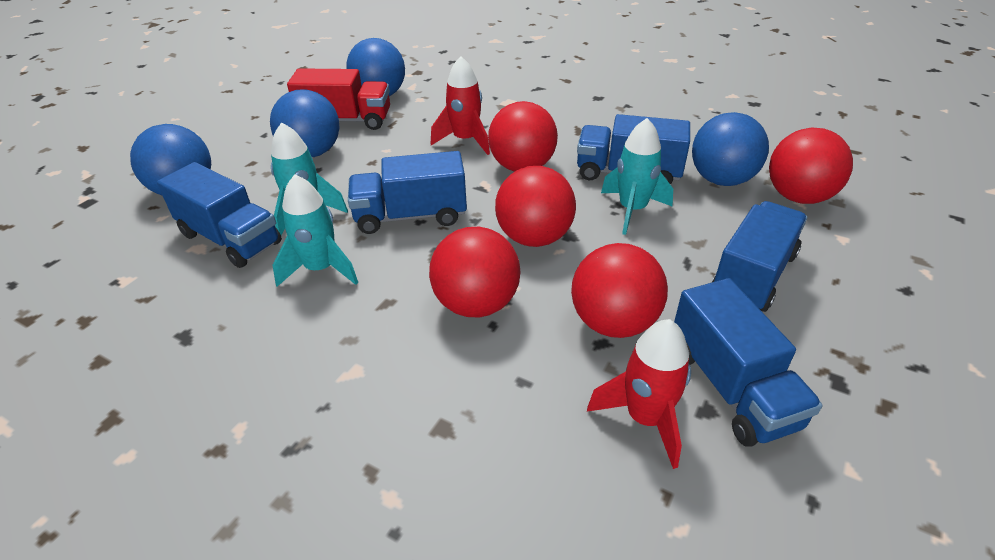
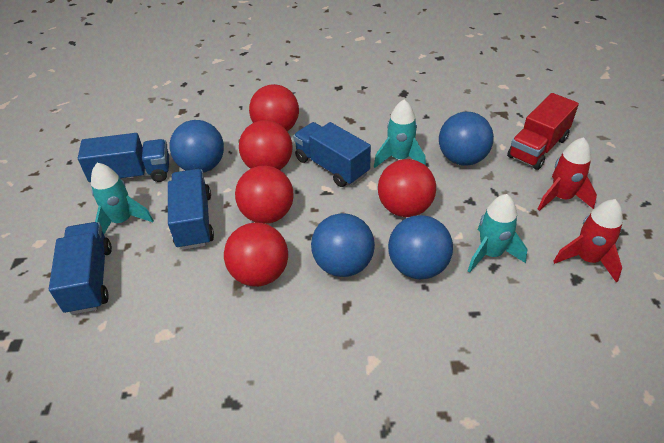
blue truck: 5 -> 4

